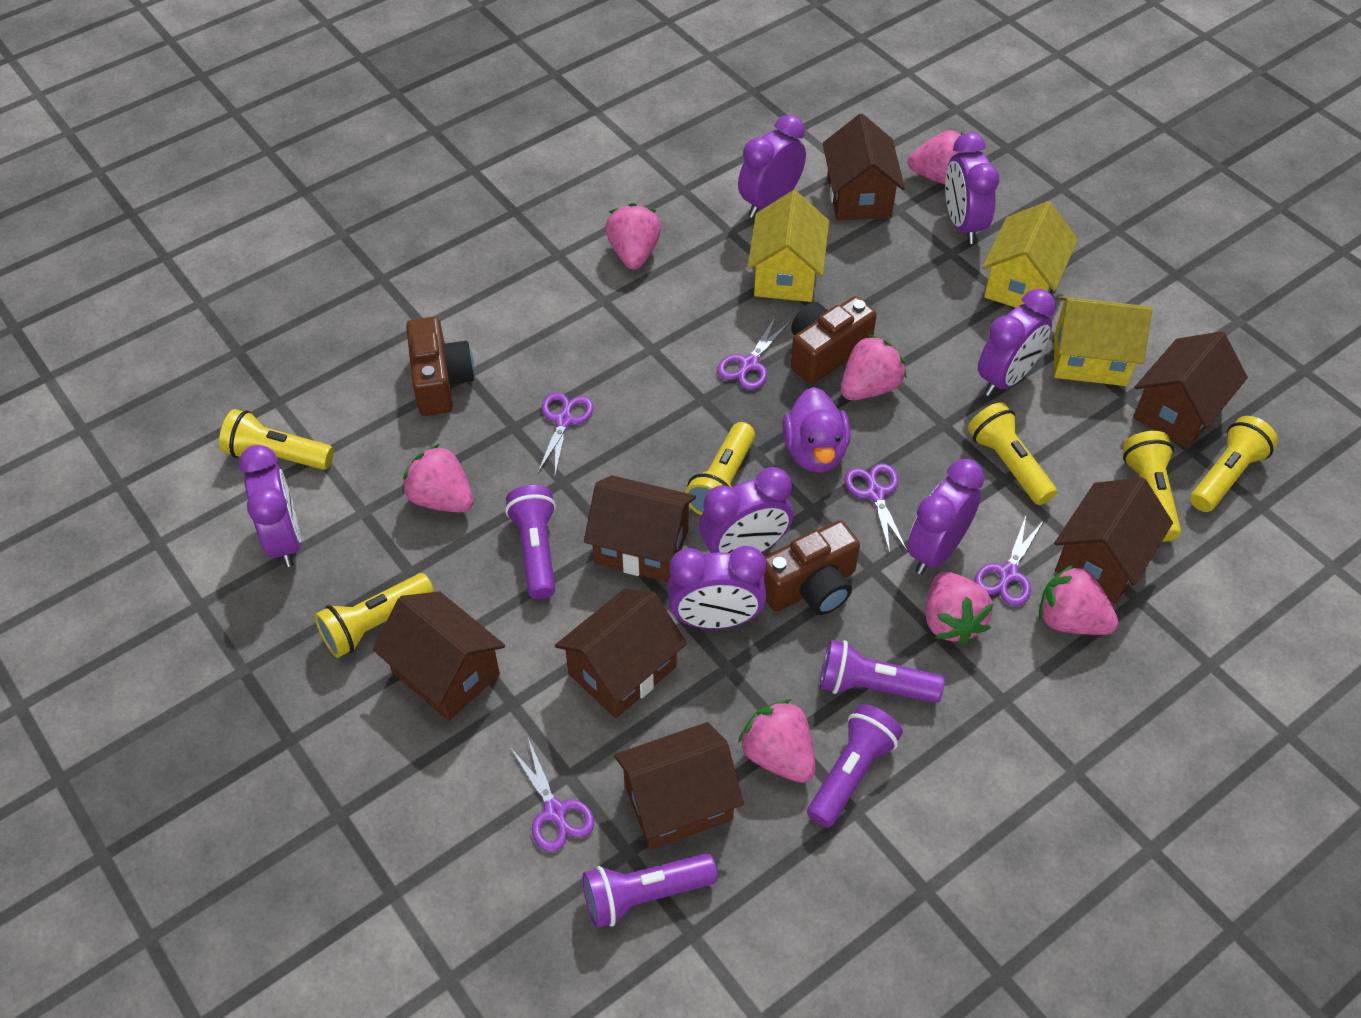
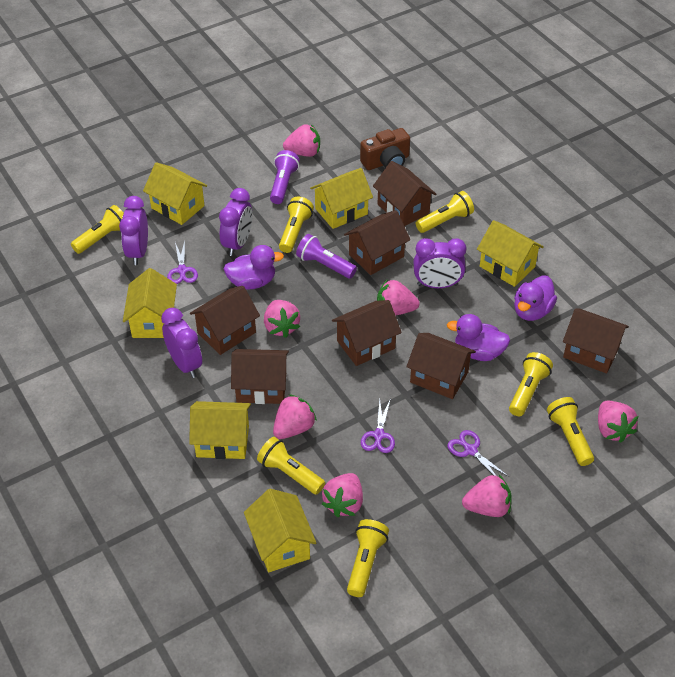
brown camera: 3 -> 1
purple clock: 7 -> 4
purple duck: 1 -> 3
purple flashlight: 4 -> 2
purple scissors: 5 -> 3
yellow flashlight: 6 -> 7
yellow house: 3 -> 6

